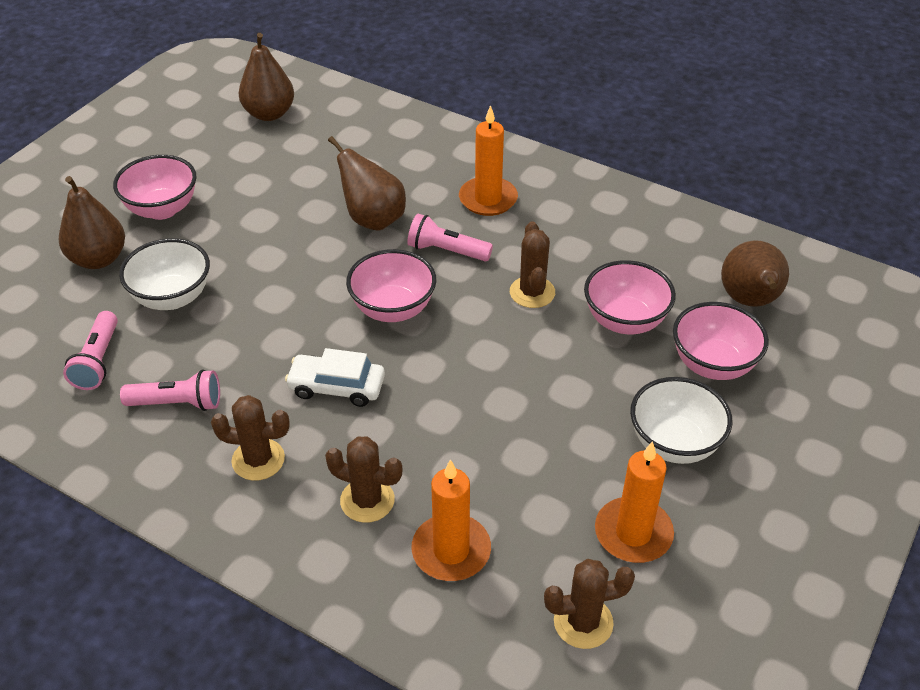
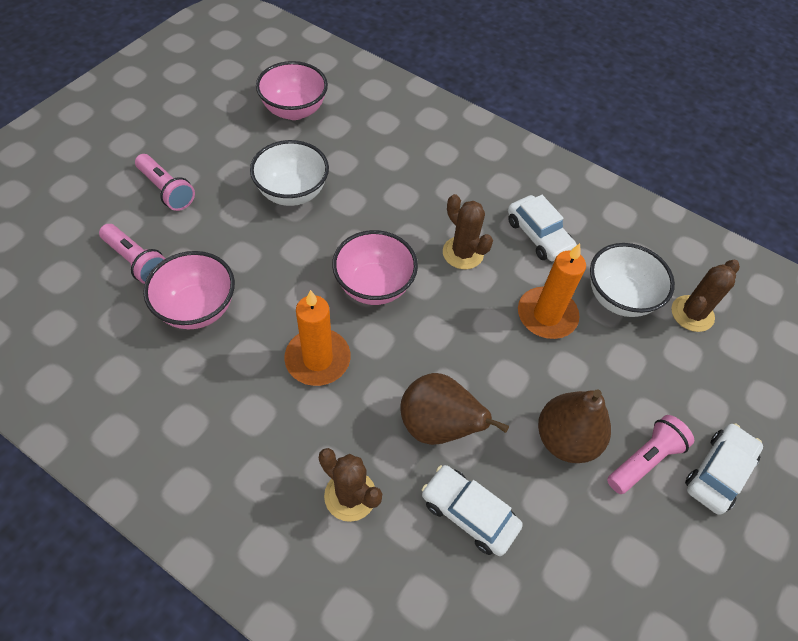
brown cactus: 4 -> 3
brown pear: 4 -> 2
orange candle: 3 -> 2
pink bowl: 4 -> 3
white car: 1 -> 3

